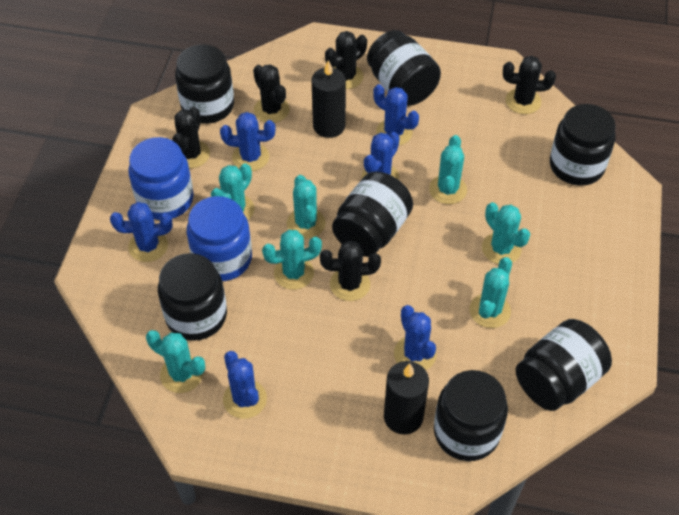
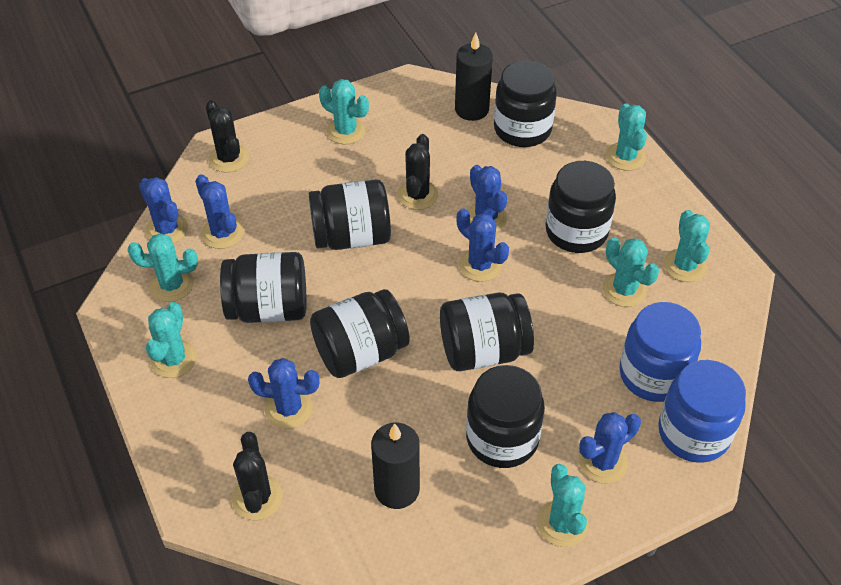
black cactus: 5 -> 3

